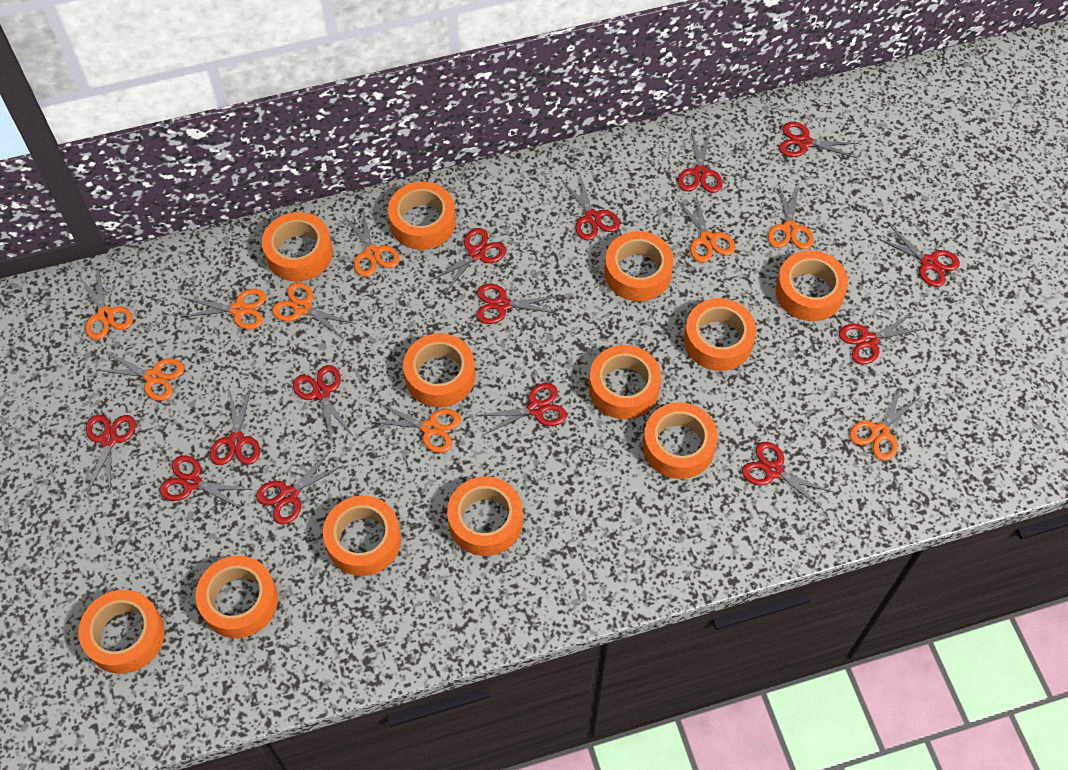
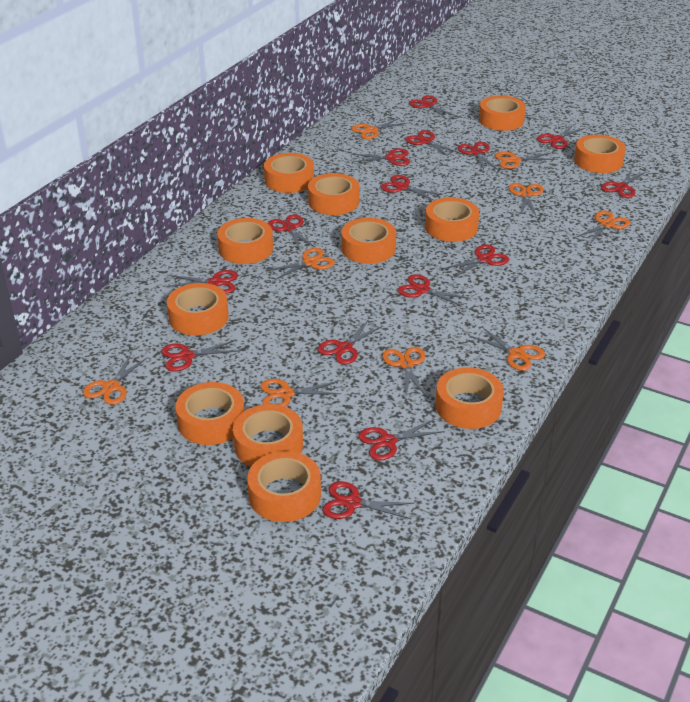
red scissors: 14 -> 15

